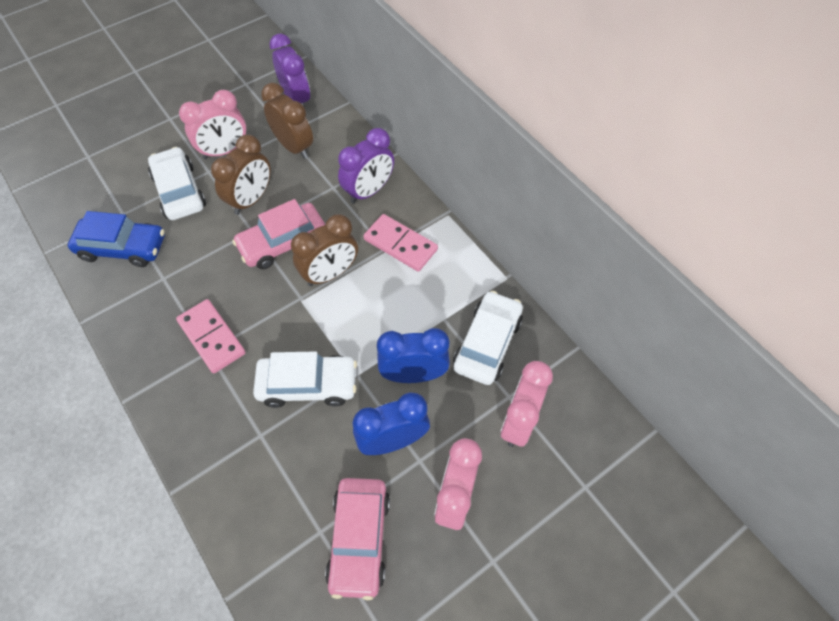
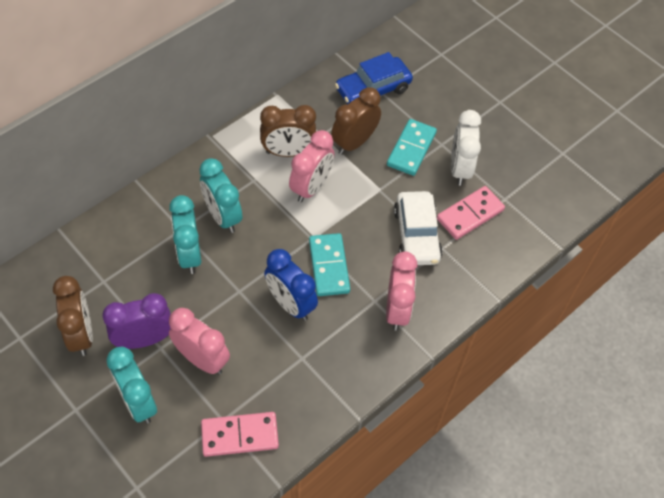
blue clock: 2 -> 1
pink car: 2 -> 0
purple clock: 2 -> 1
turquoise clock: 0 -> 3
turquoise domino: 0 -> 2
white car: 3 -> 1
white clock: 0 -> 1

